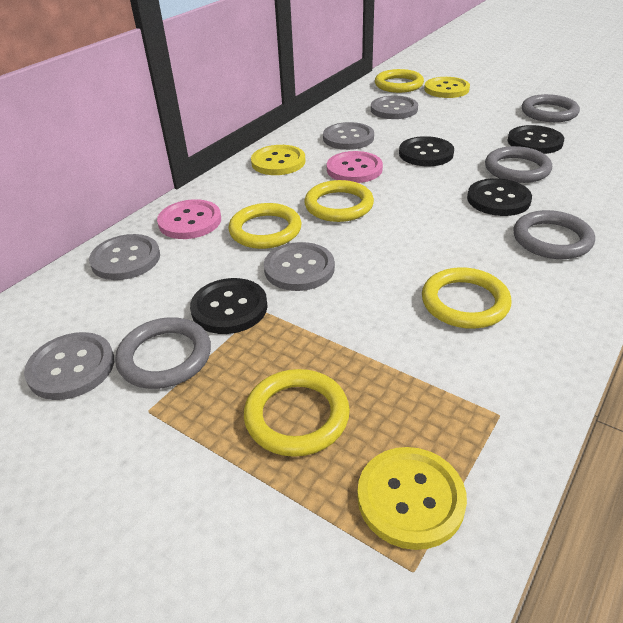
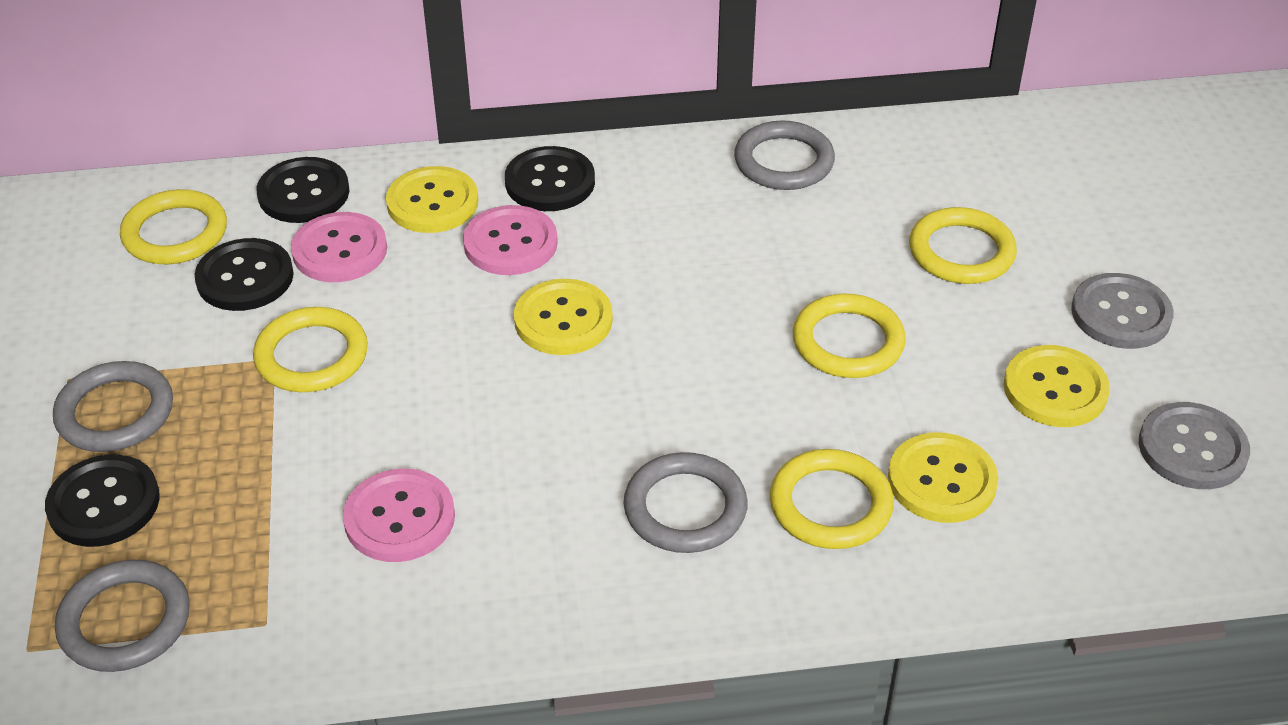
grey button: 5 -> 2
pink button: 2 -> 3
yellow button: 3 -> 4

